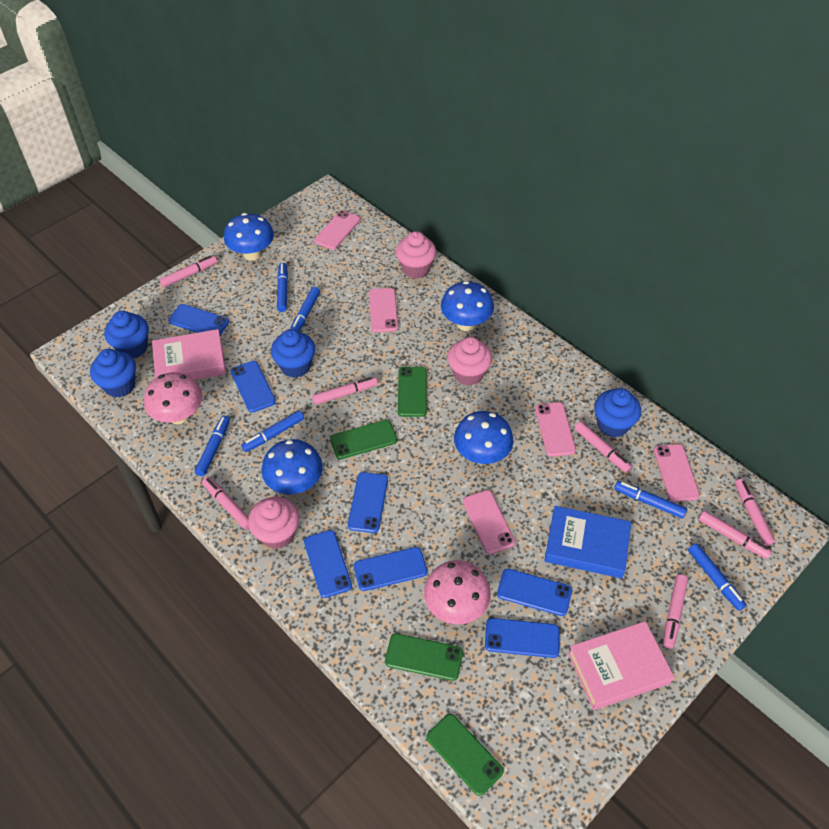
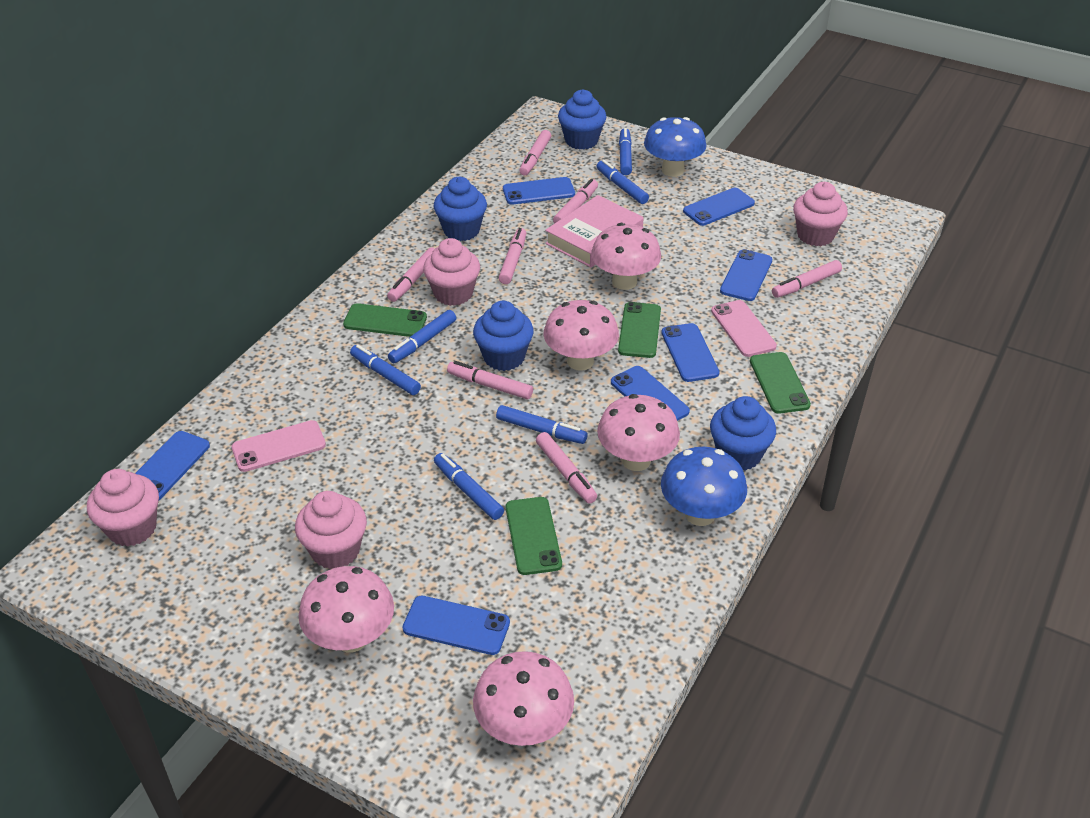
blue book: 1 -> 0
blue mushroom: 4 -> 2
pink book: 2 -> 1
pink cupcake: 3 -> 4
pink mushroom: 2 -> 5
pink phone: 5 -> 2

